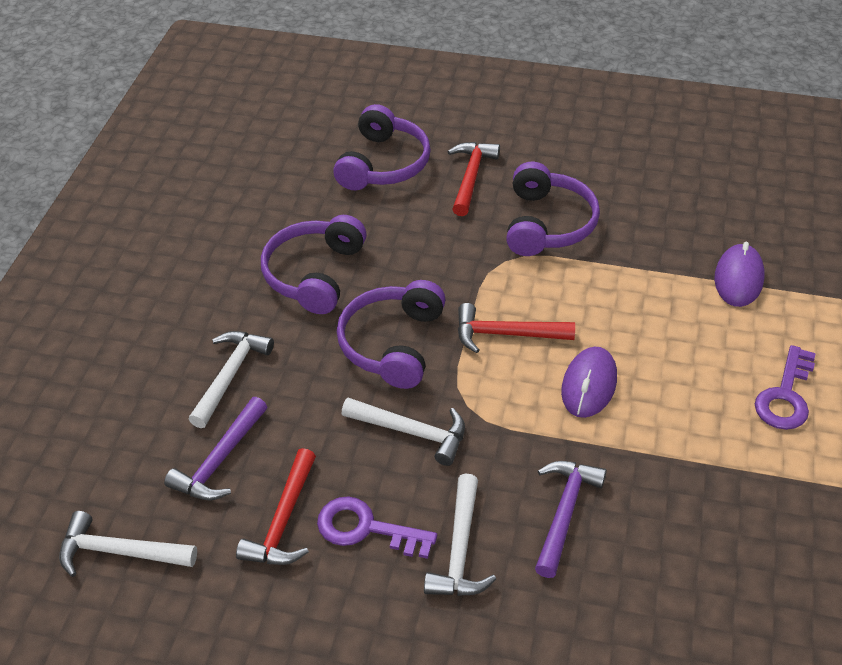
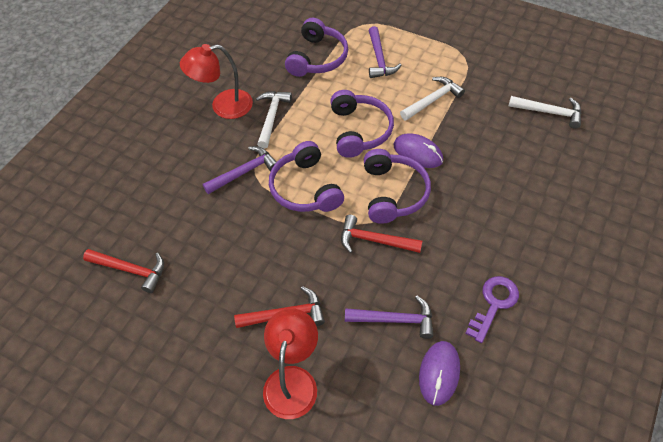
purple hammer: 2 -> 3
purple key: 2 -> 1
red lamp: 0 -> 2
white hammer: 4 -> 3

